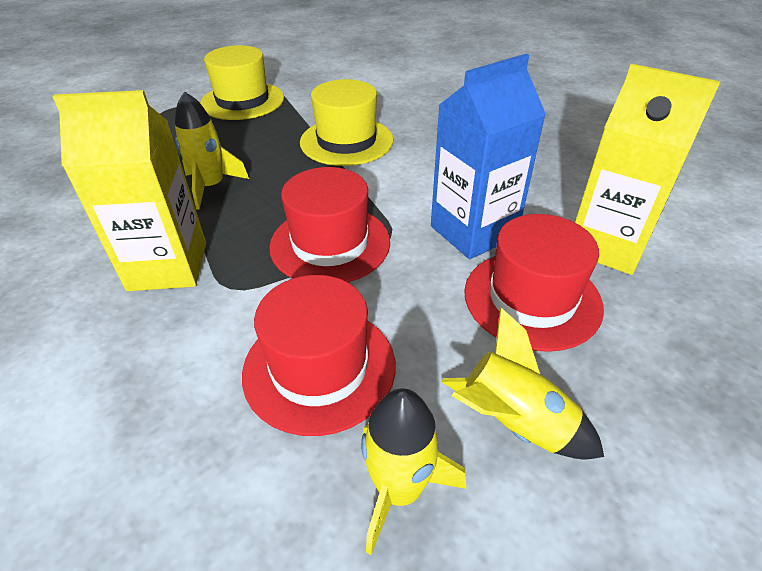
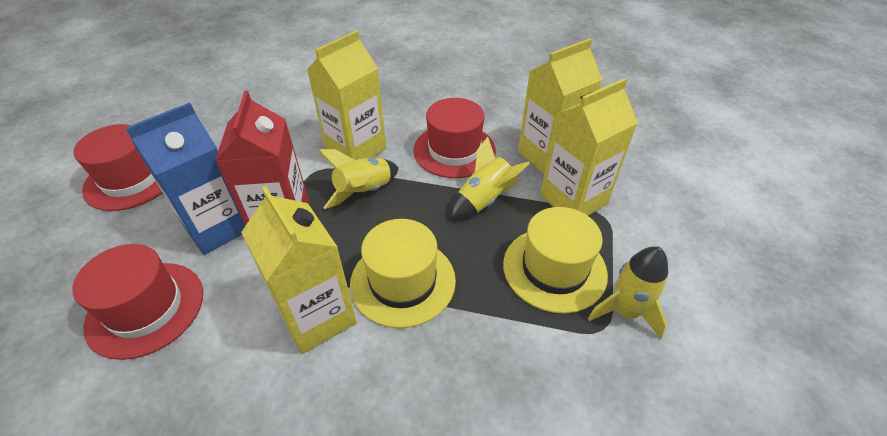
red carton: 0 -> 1
yellow carton: 2 -> 4

